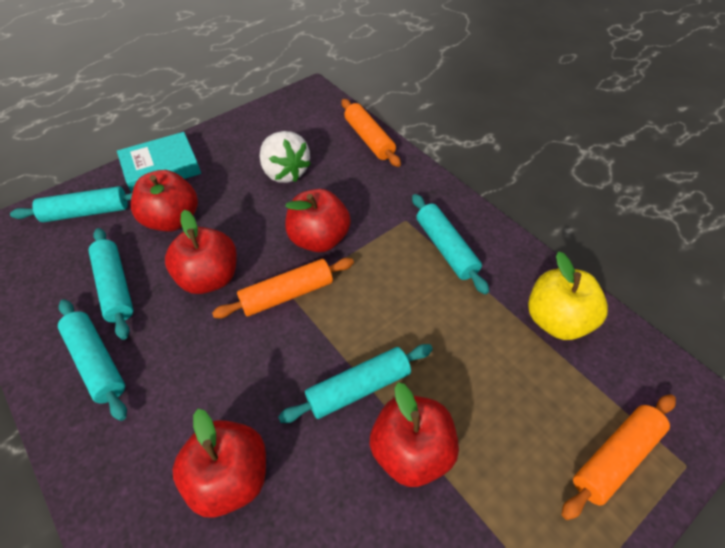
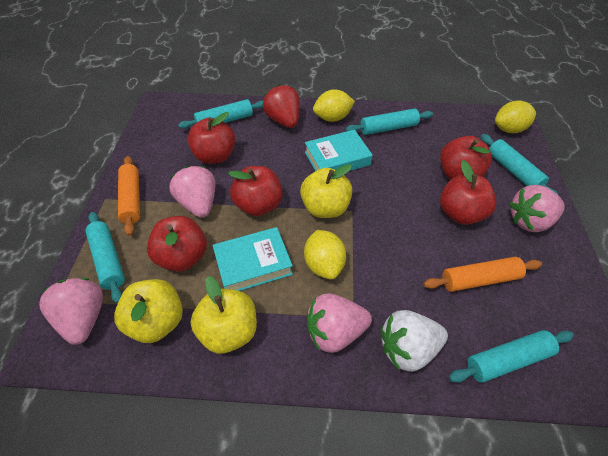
orange rolling pin: 3 -> 2
pink strawberry: 0 -> 4
red strawberry: 0 -> 1
turquoise book: 1 -> 2
yellow apple: 1 -> 3
yellow lemon: 0 -> 3

